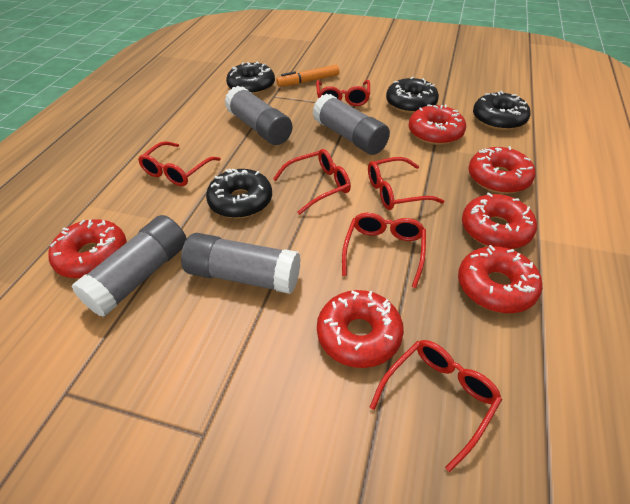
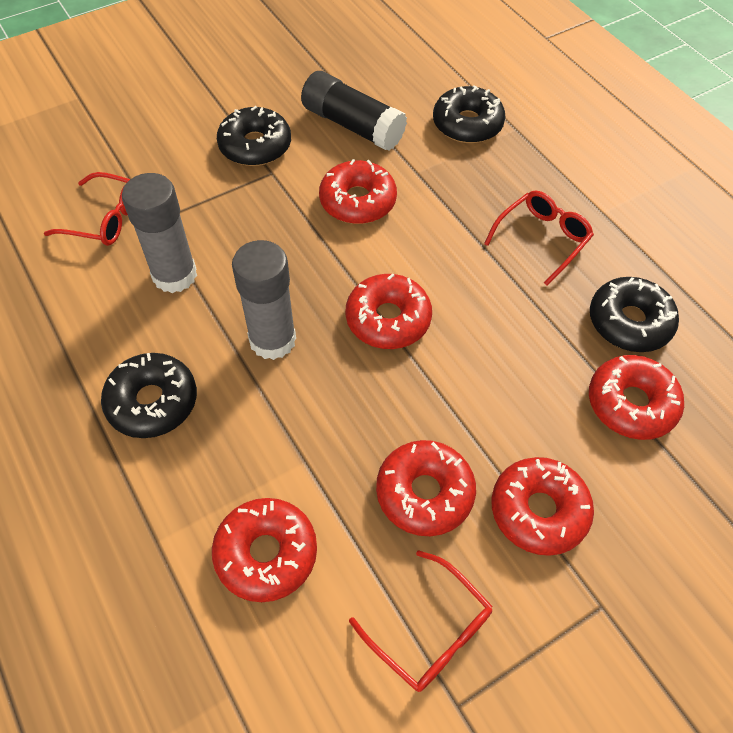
black glue stick: 0 -> 1
grey glue stick: 4 -> 2
orange marker: 1 -> 0
red glasses: 6 -> 3

